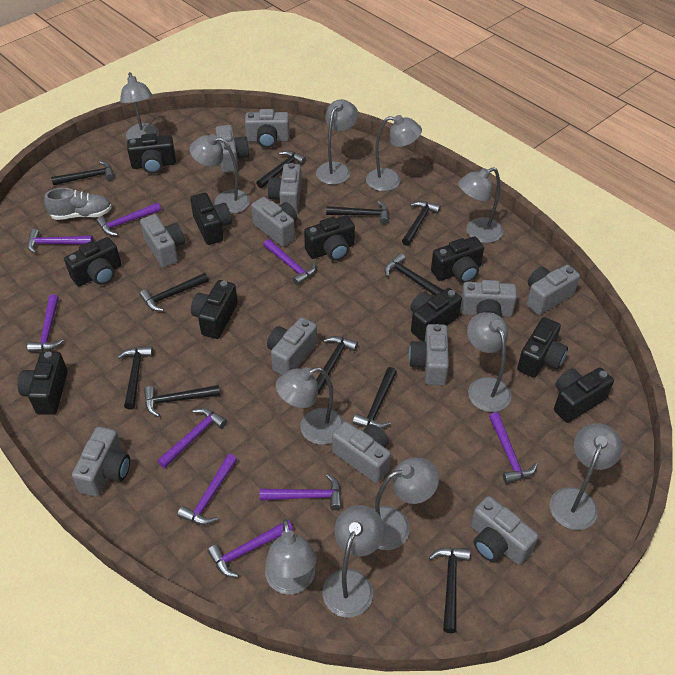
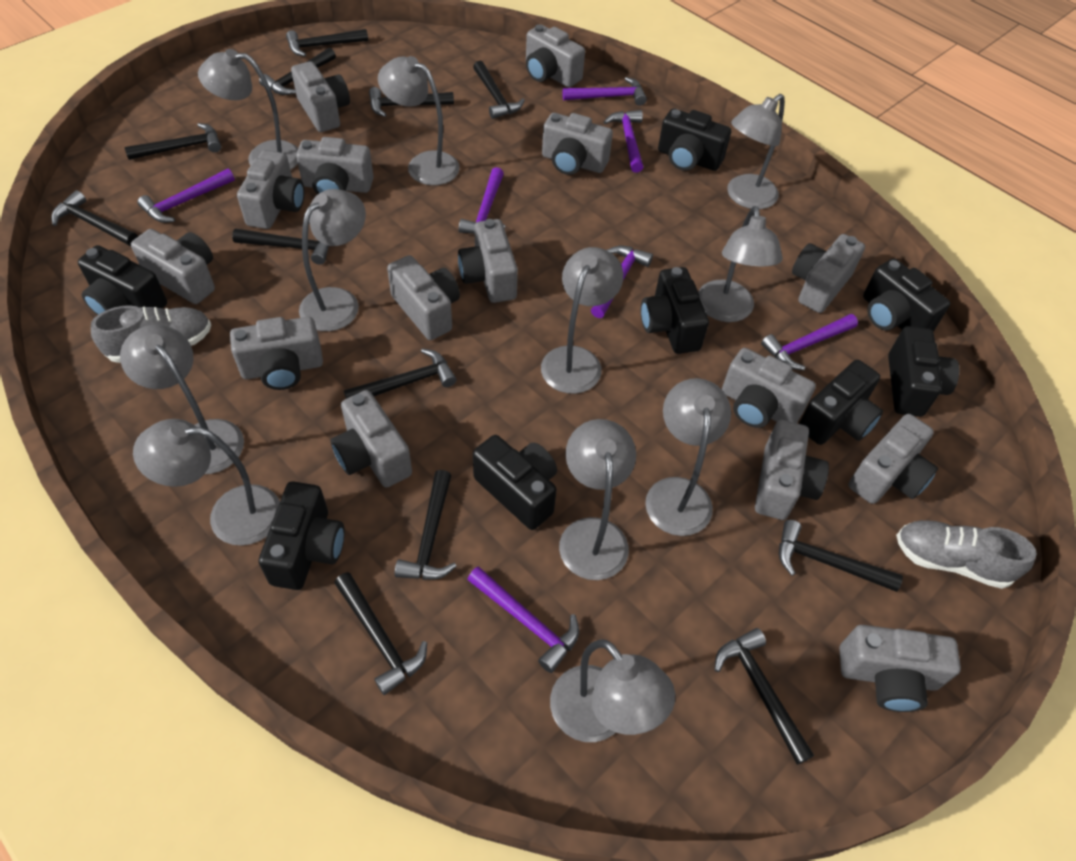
black camera: 10 -> 8
black hammer: 11 -> 12
grey camera: 12 -> 15
grey shoe: 1 -> 2
purple hammer: 9 -> 7

